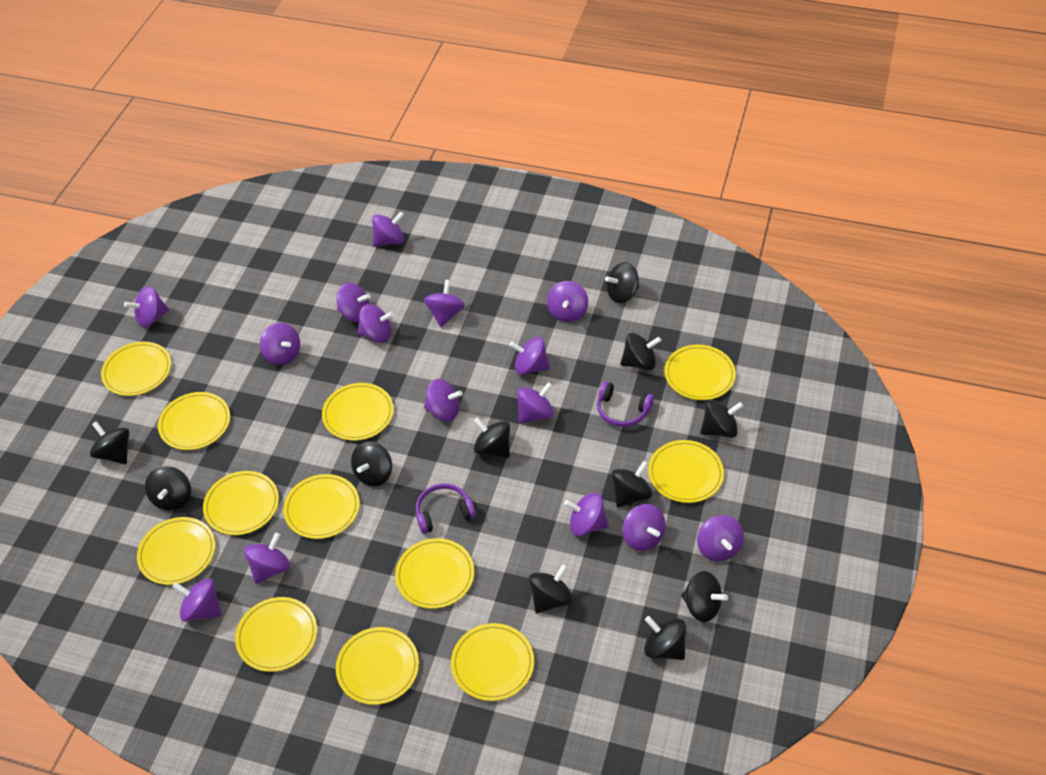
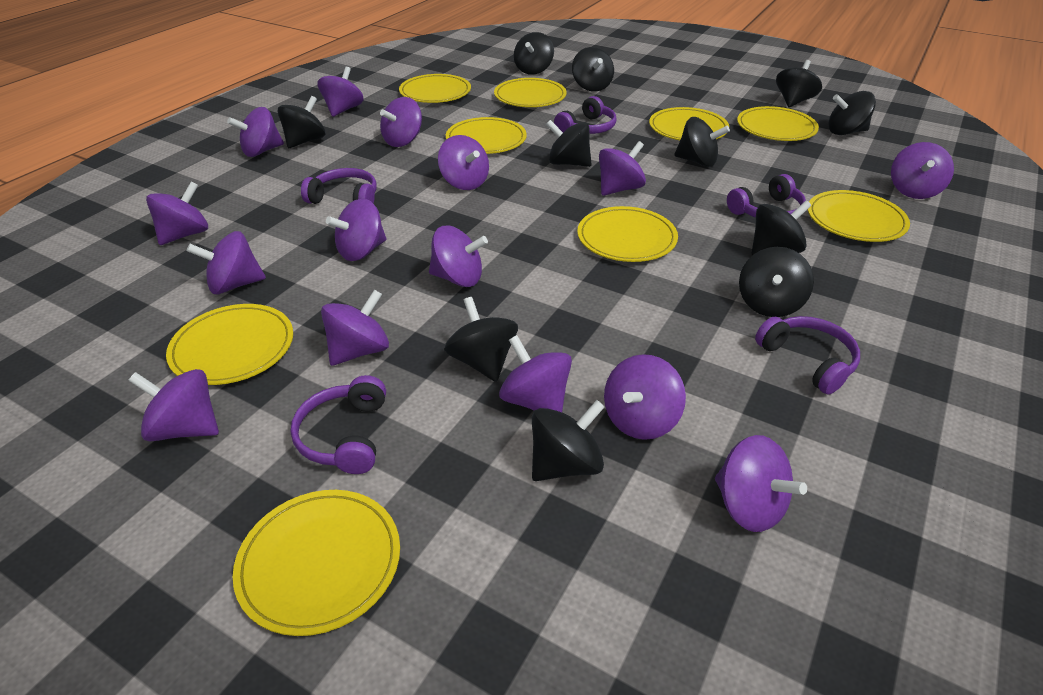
purple headphones: 2 -> 5
yellow plate: 12 -> 9

